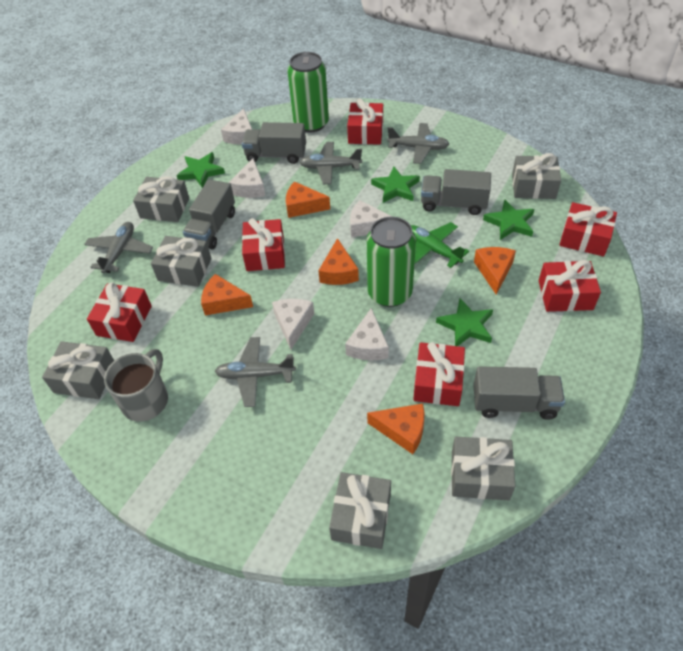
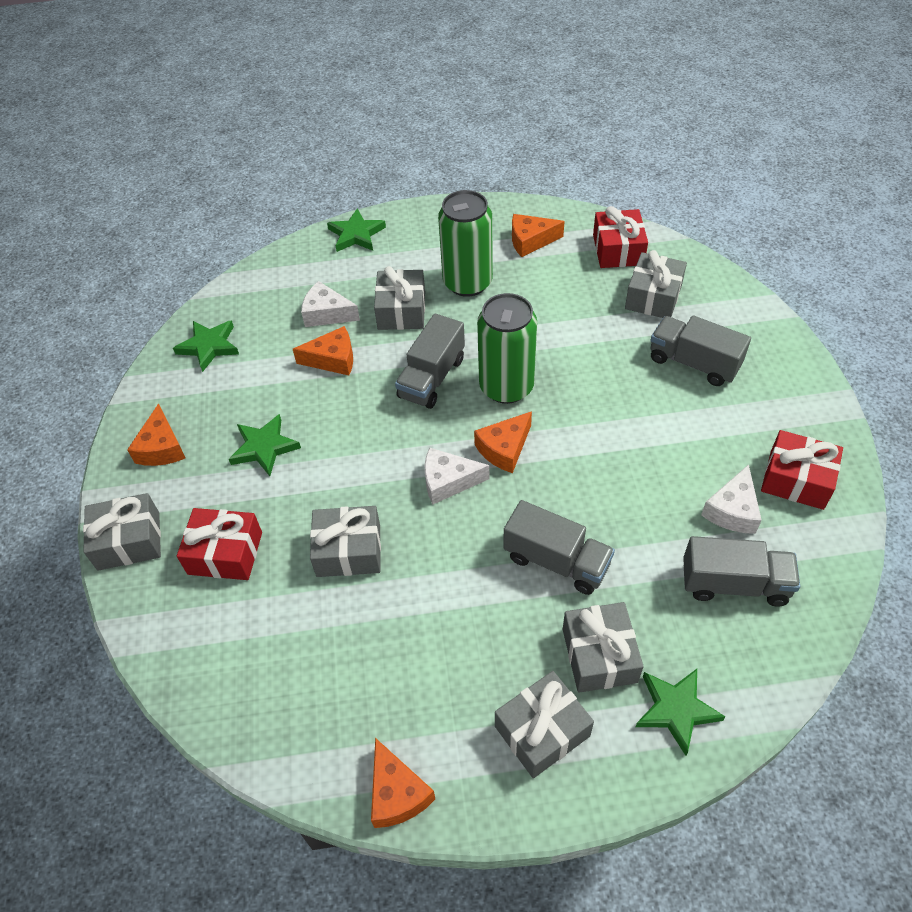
green plane: 1 -> 0
grey mug: 1 -> 0
grey plane: 4 -> 0
red gift: 6 -> 3
white cheese: 5 -> 3

